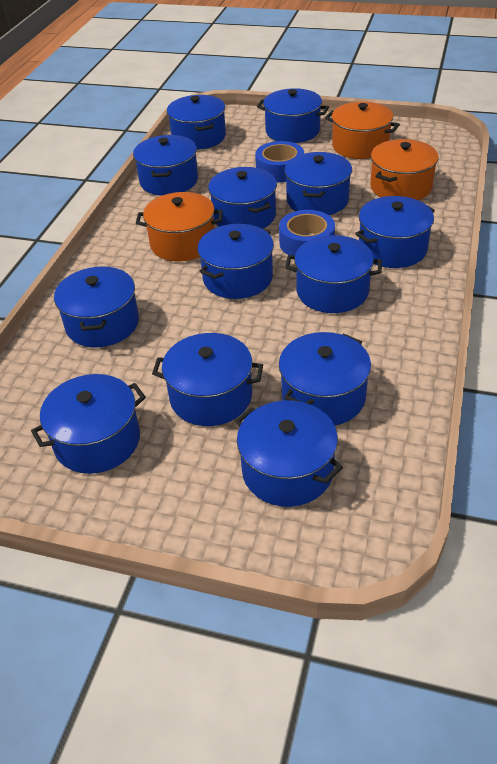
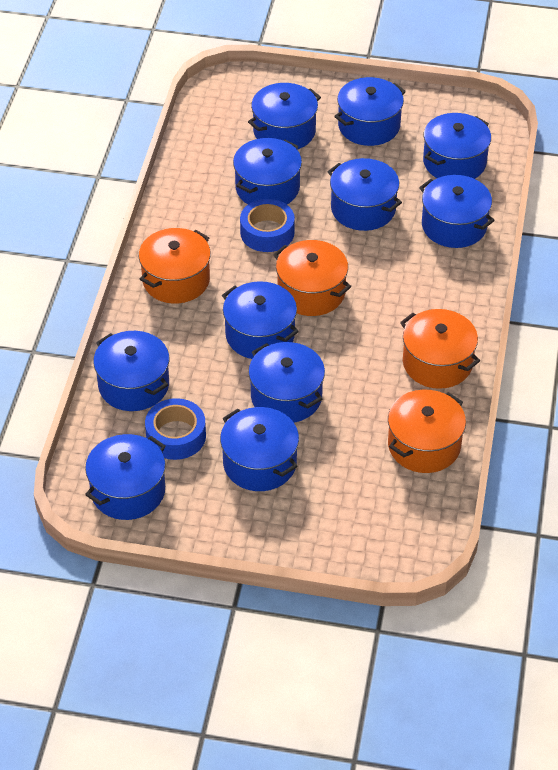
blue pot: 13 -> 11
orange pot: 3 -> 4

